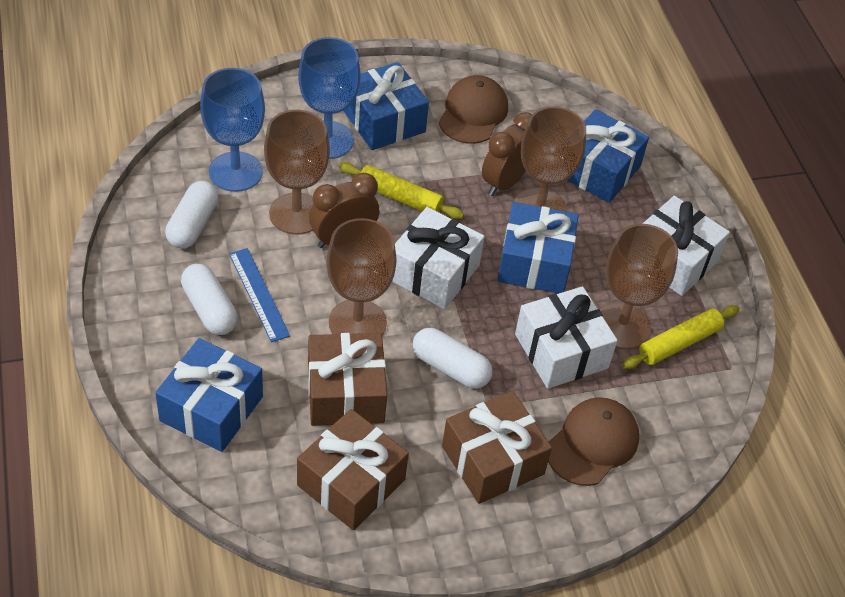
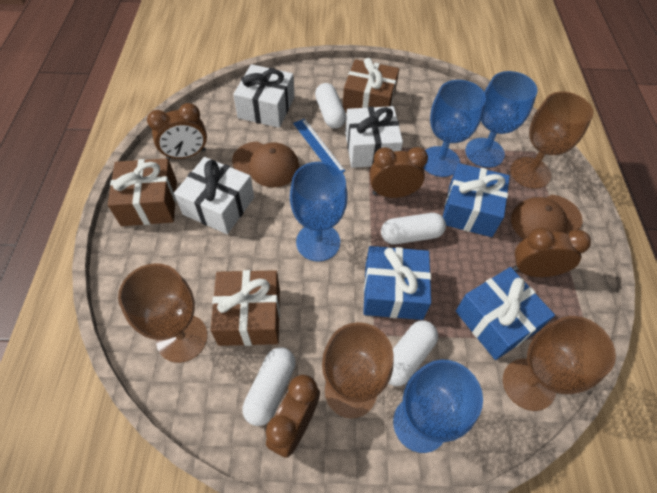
blue gift: 4 -> 3
blue goblet: 2 -> 4
brown clock: 2 -> 4
white capsule: 3 -> 4
yellow rolling pin: 2 -> 0

